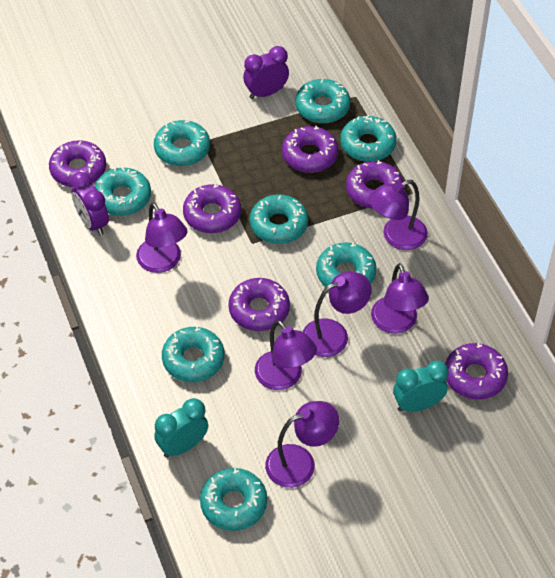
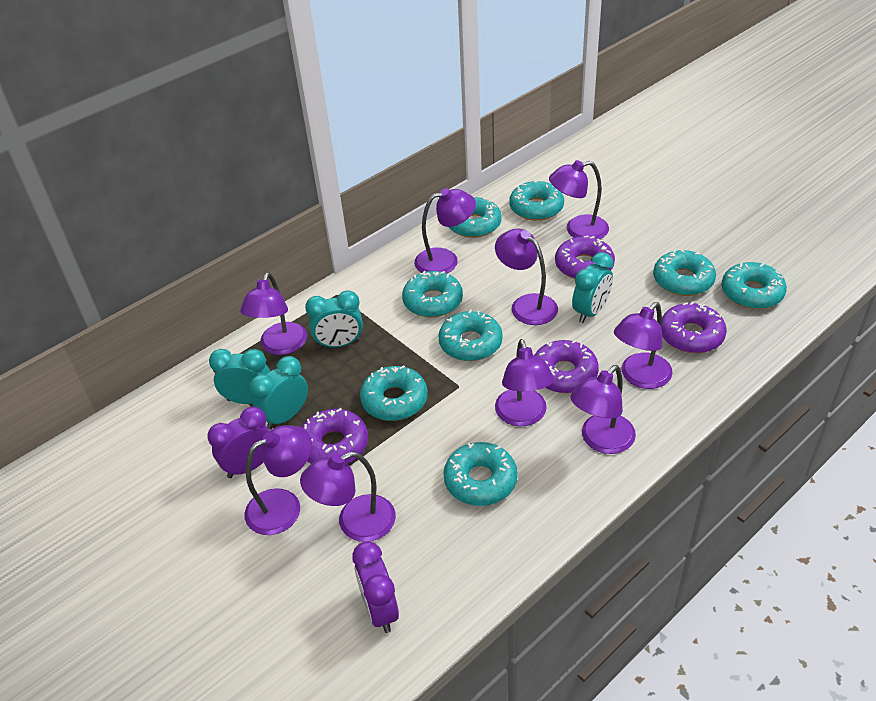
purple donut: 6 -> 4
purple lamp: 6 -> 9
turquoise clock: 2 -> 4

